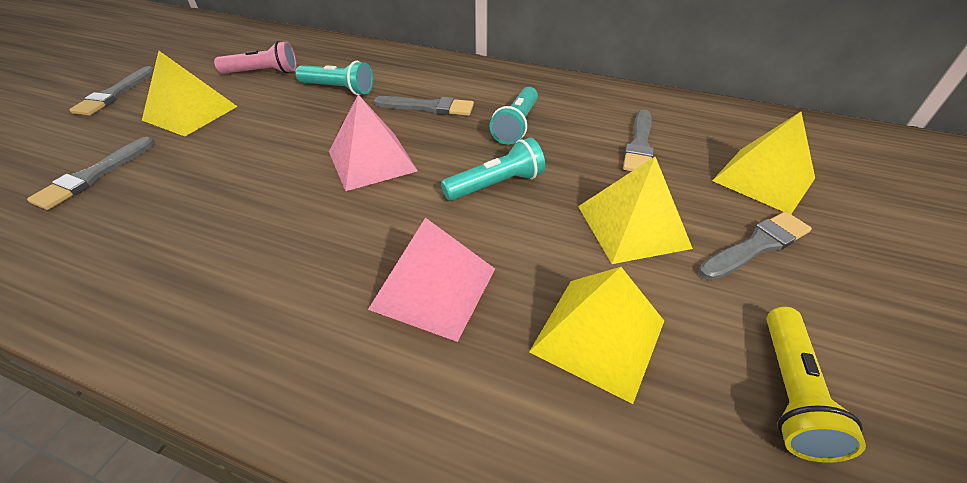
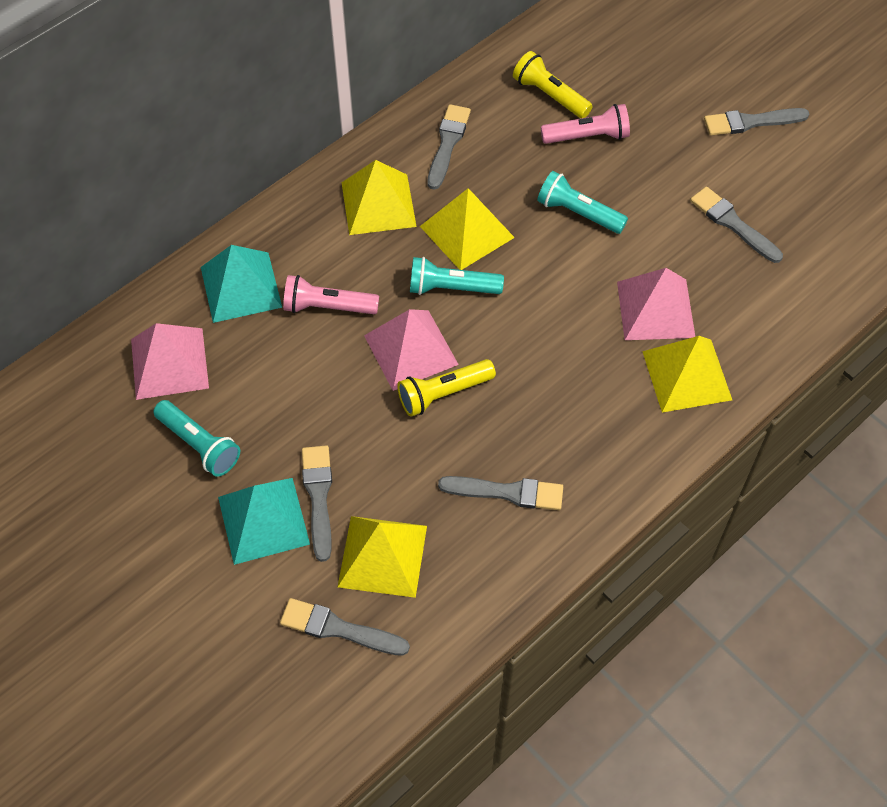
grey brush: 5 -> 6
pink flashlight: 1 -> 2
pink pyramid: 2 -> 3
turquoise pyramid: 0 -> 2
yellow flashlight: 1 -> 2

